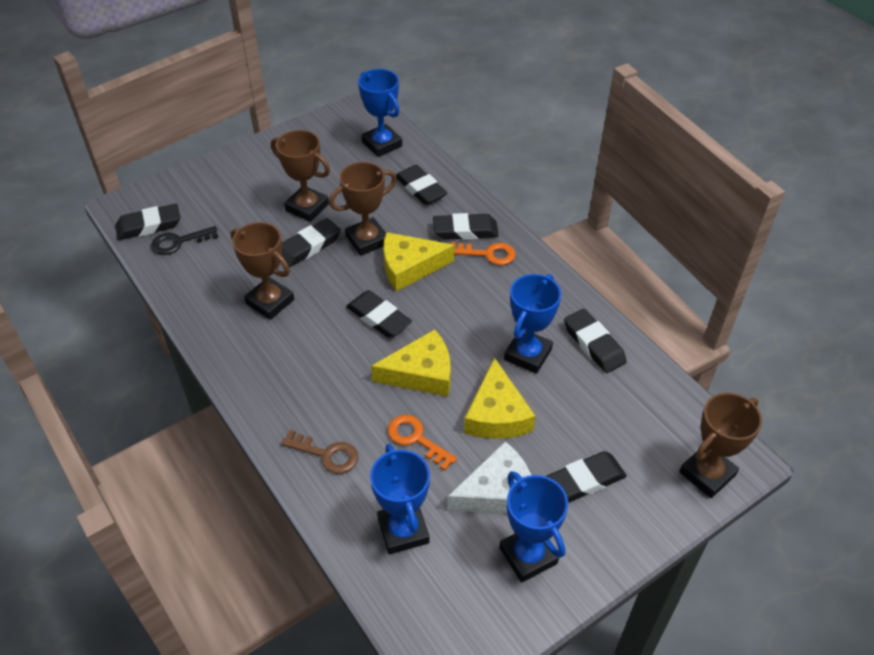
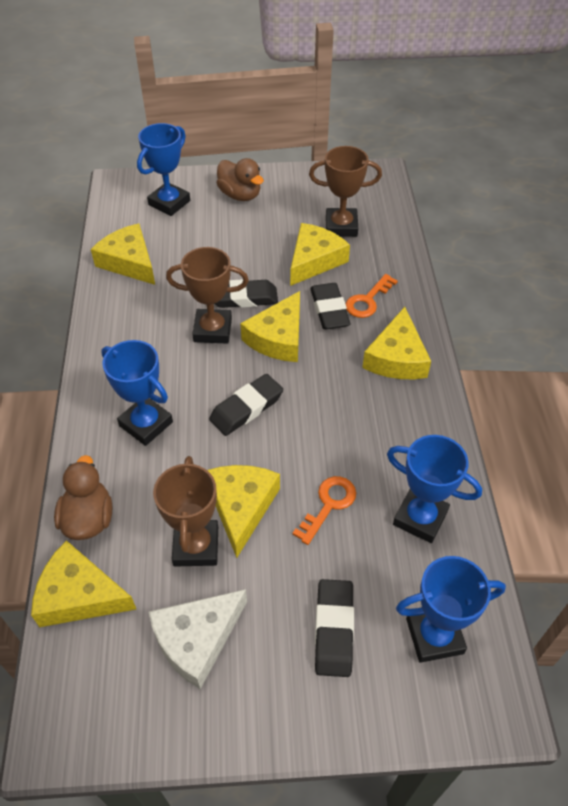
black eraser: 7 -> 4
black key: 1 -> 0
brown duck: 0 -> 2
brown key: 1 -> 0
brown trophy: 4 -> 3
yellow cheese: 3 -> 6

